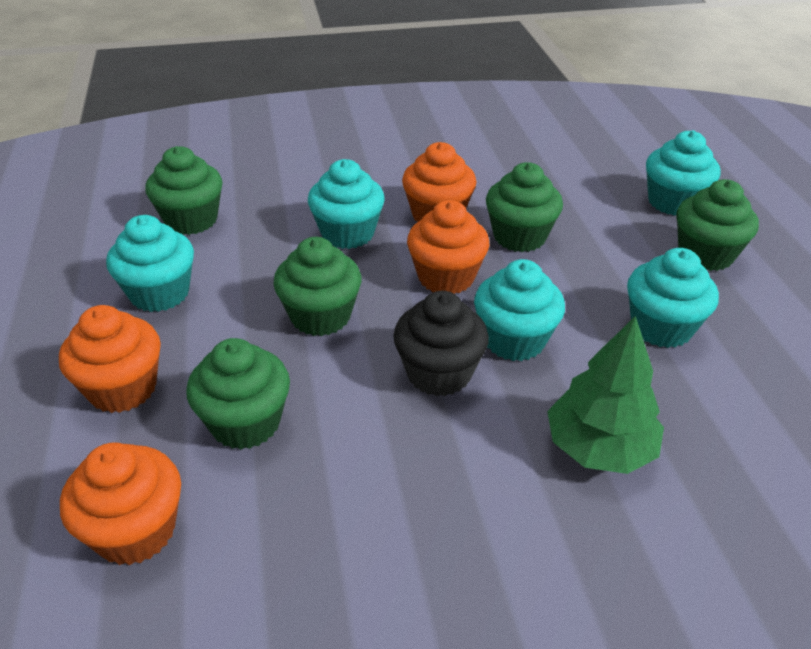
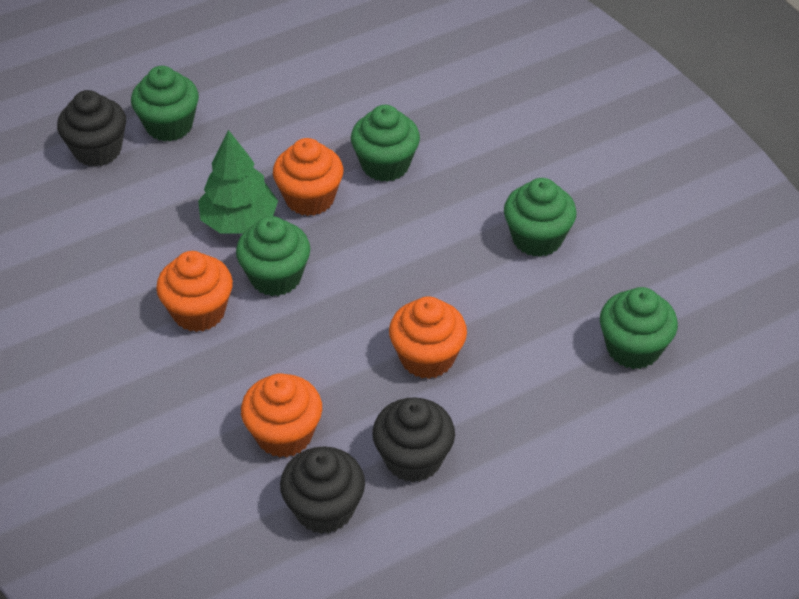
black cupcake: 1 -> 3
turquoise cupcake: 5 -> 0

